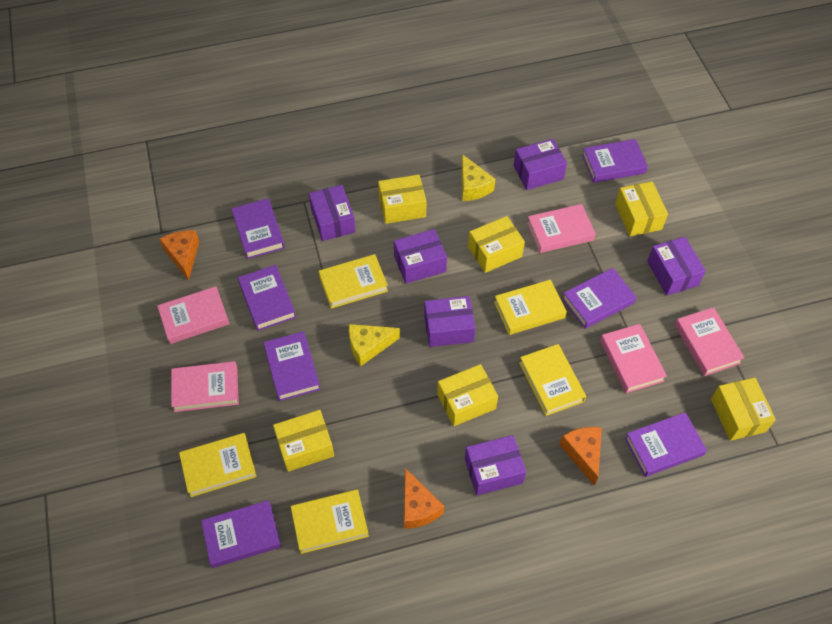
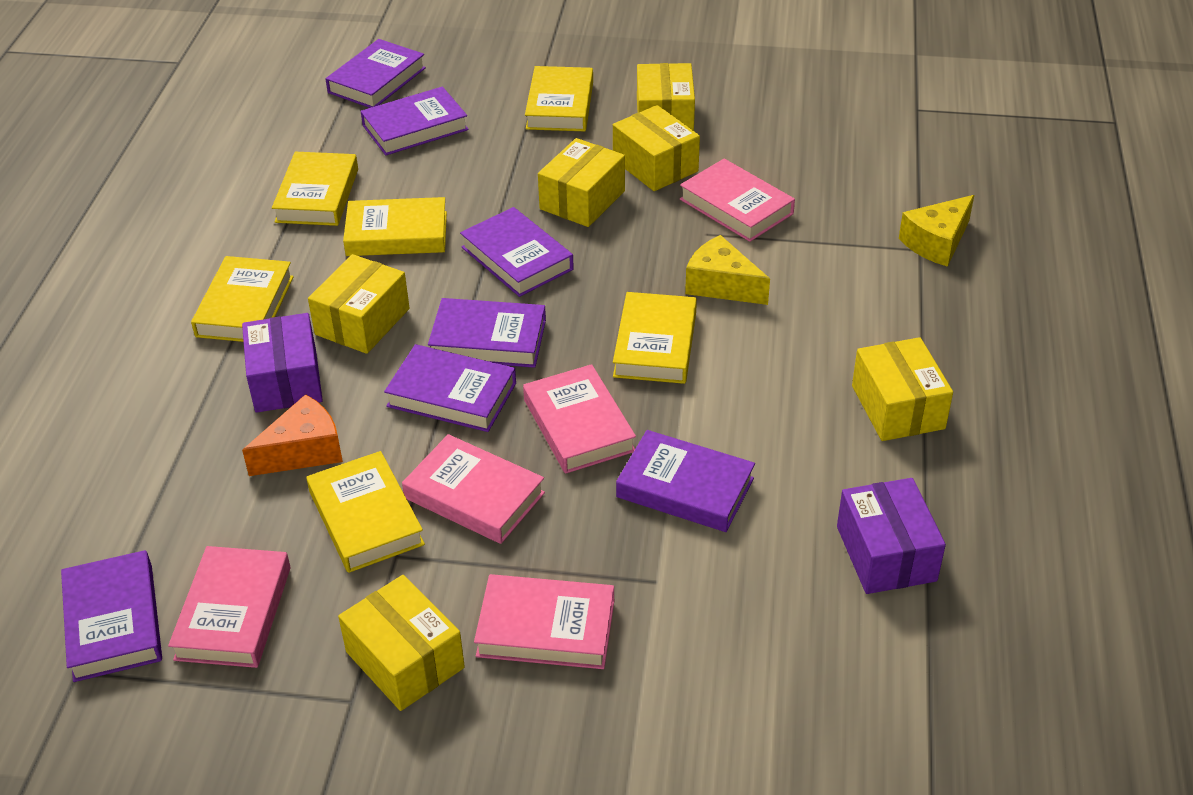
orange cheese: 3 -> 1
purple box: 6 -> 2
yellow book: 5 -> 6

